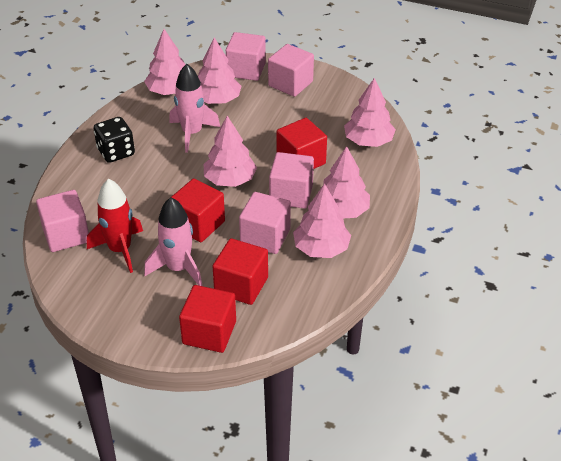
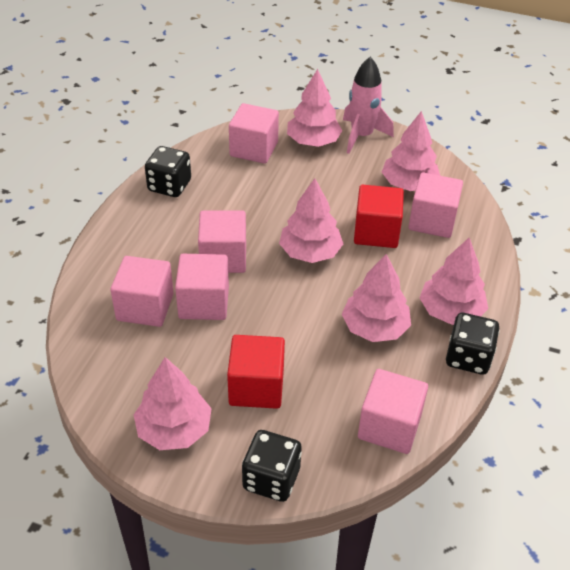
black dice: 1 -> 3
pink cube: 5 -> 6
pink rocket: 2 -> 1
red cube: 4 -> 2
red rocket: 1 -> 0

